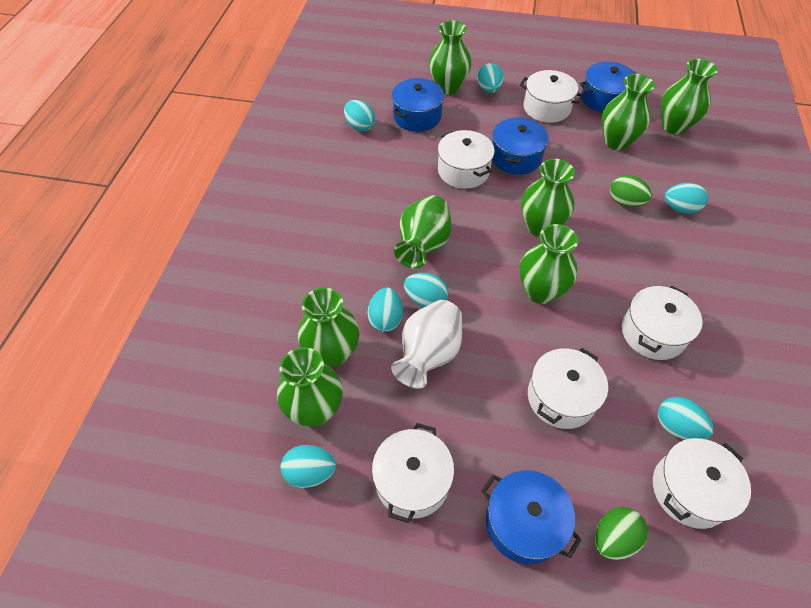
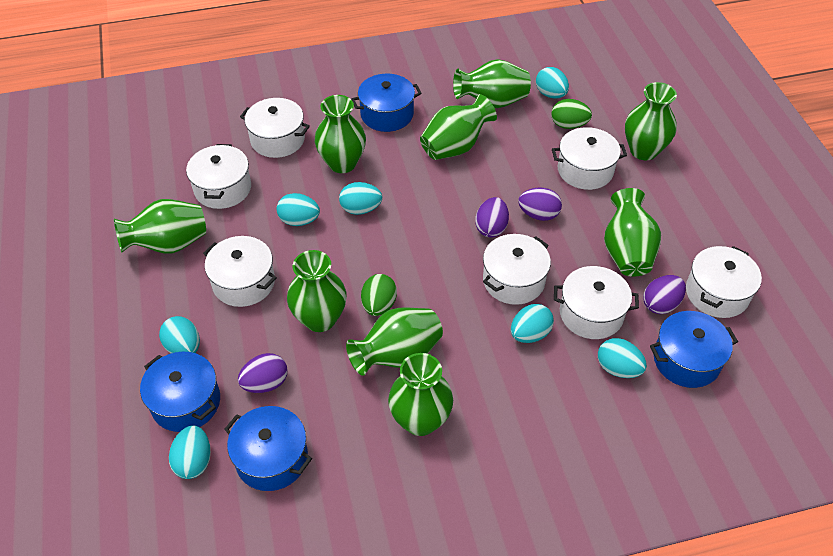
green vase: 8 -> 9
purple egg: 0 -> 4
white pot: 6 -> 7
white vase: 1 -> 0

